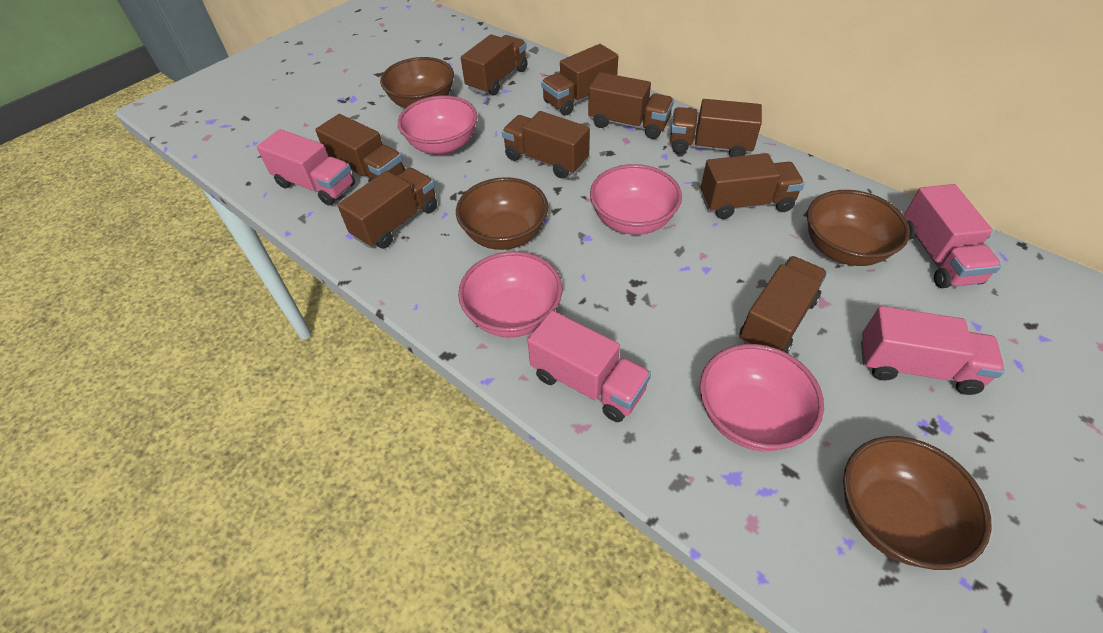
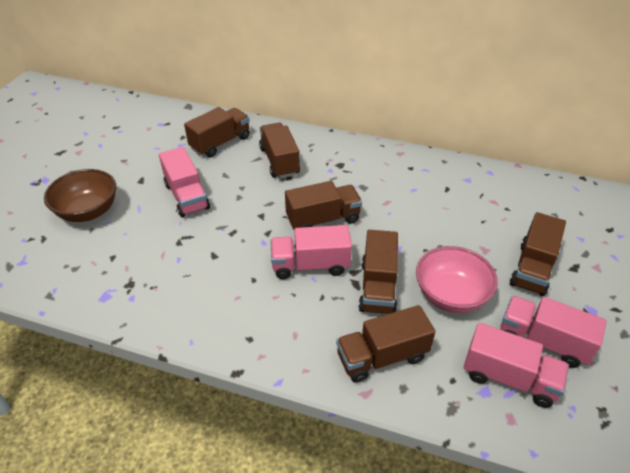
brown bowl: 4 -> 1
brown truck: 9 -> 6
pink bowl: 4 -> 1

